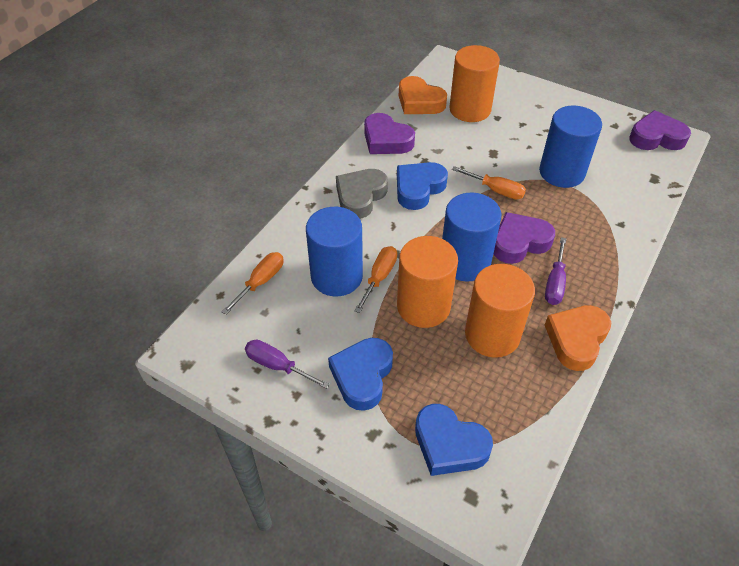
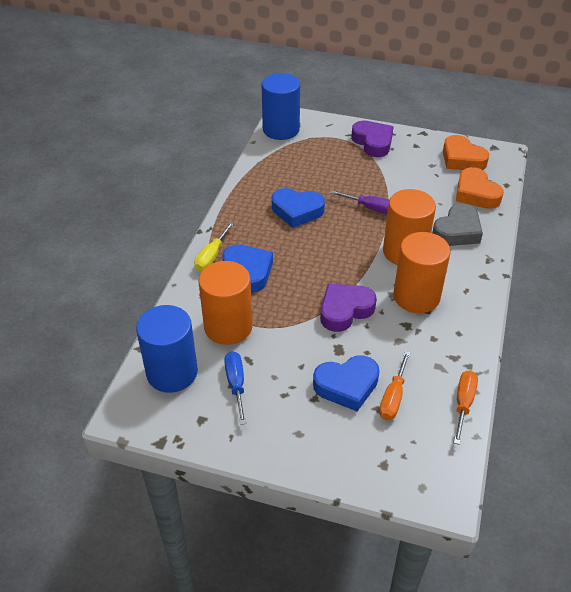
blue cylinder: 3 -> 2
blue screwdriver: 0 -> 1
orange screwdriver: 3 -> 2
purple heart: 3 -> 2
purple screwdriver: 2 -> 1
yellow screwdriver: 0 -> 1

